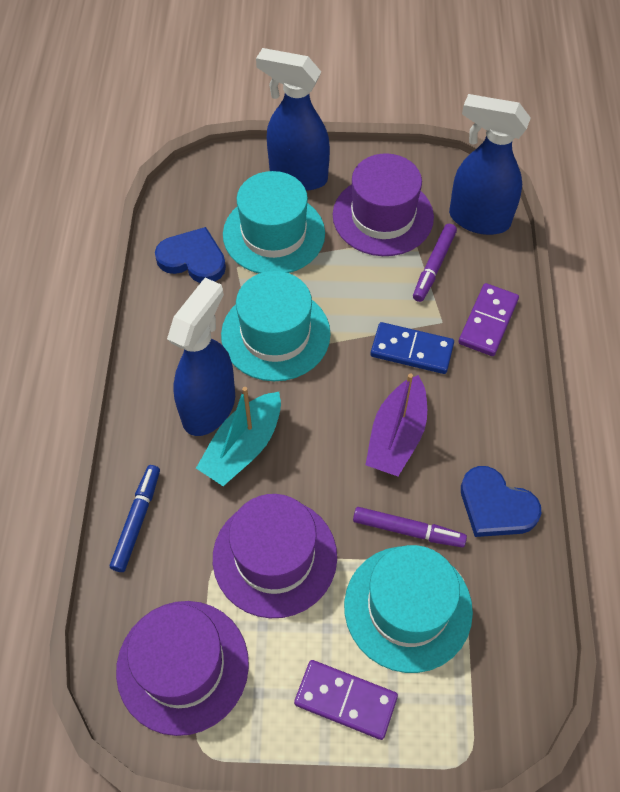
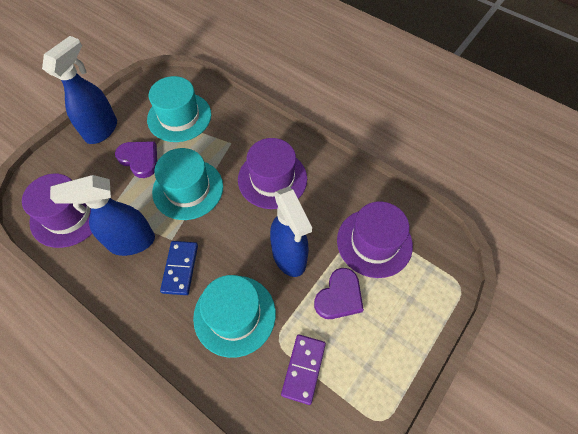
blue heart: 2 -> 0
blue marker: 1 -> 0
purple boat: 1 -> 0
purple domino: 2 -> 1
purple heart: 0 -> 2
purple marker: 2 -> 0
turquoise boat: 1 -> 0

